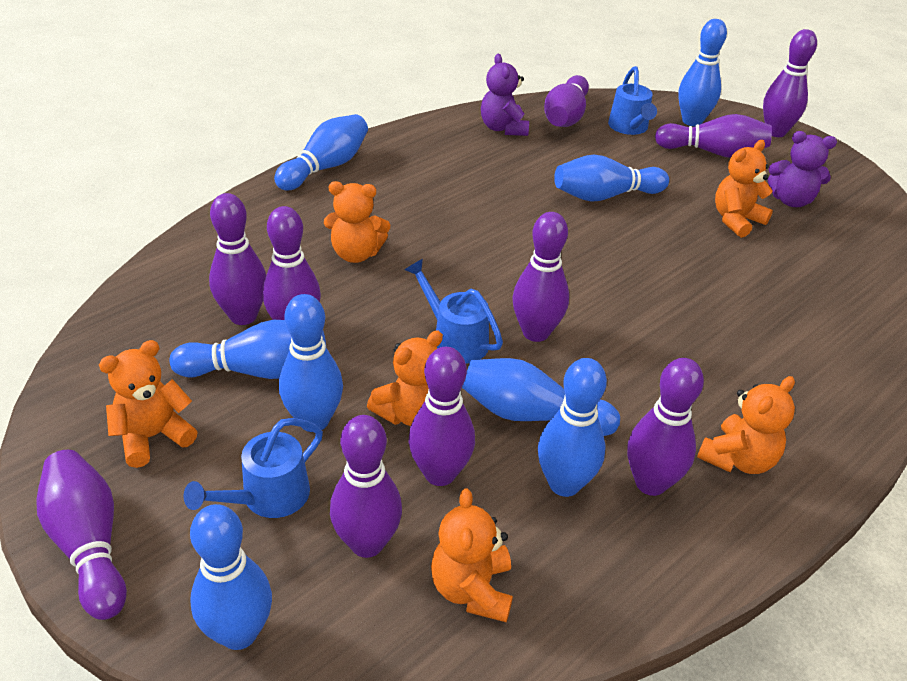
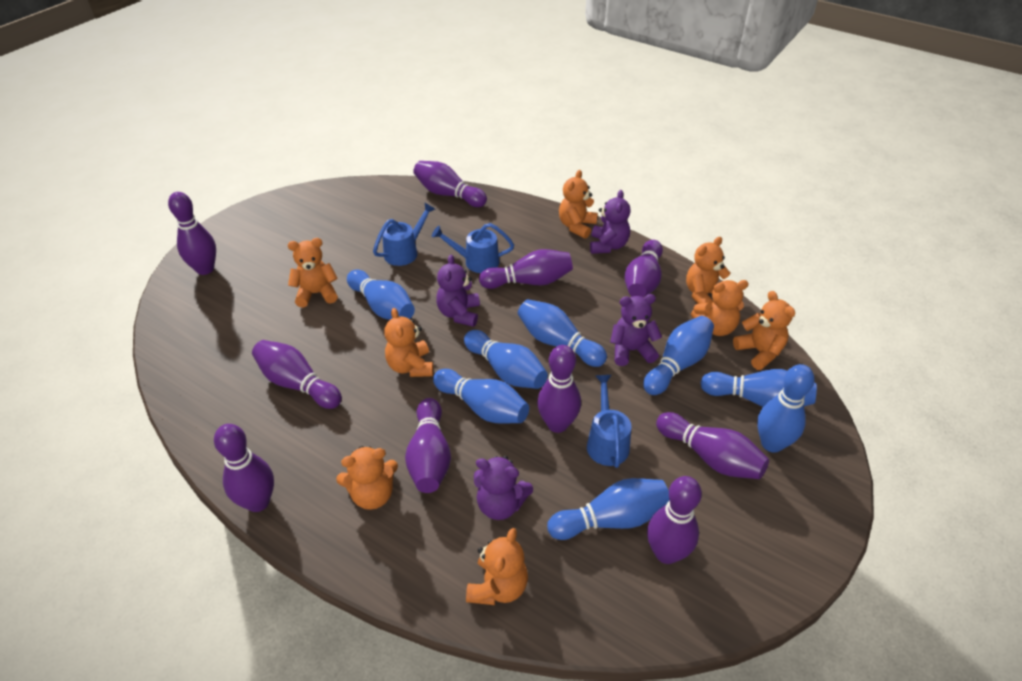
orange teddy bear: 6 -> 8
purple teddy bear: 2 -> 4

